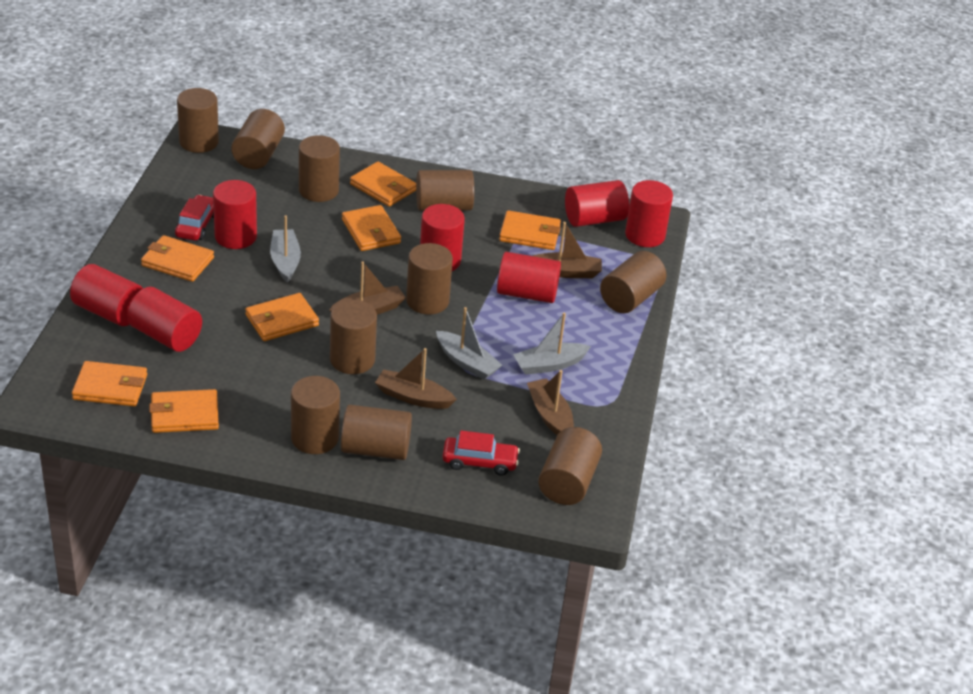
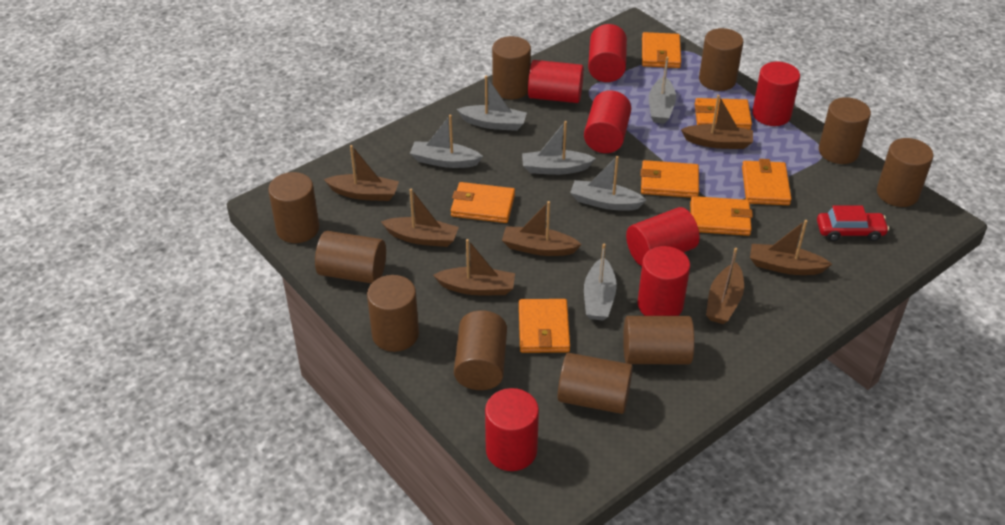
brown boat: 4 -> 7
grey boat: 3 -> 6
red car: 2 -> 1

